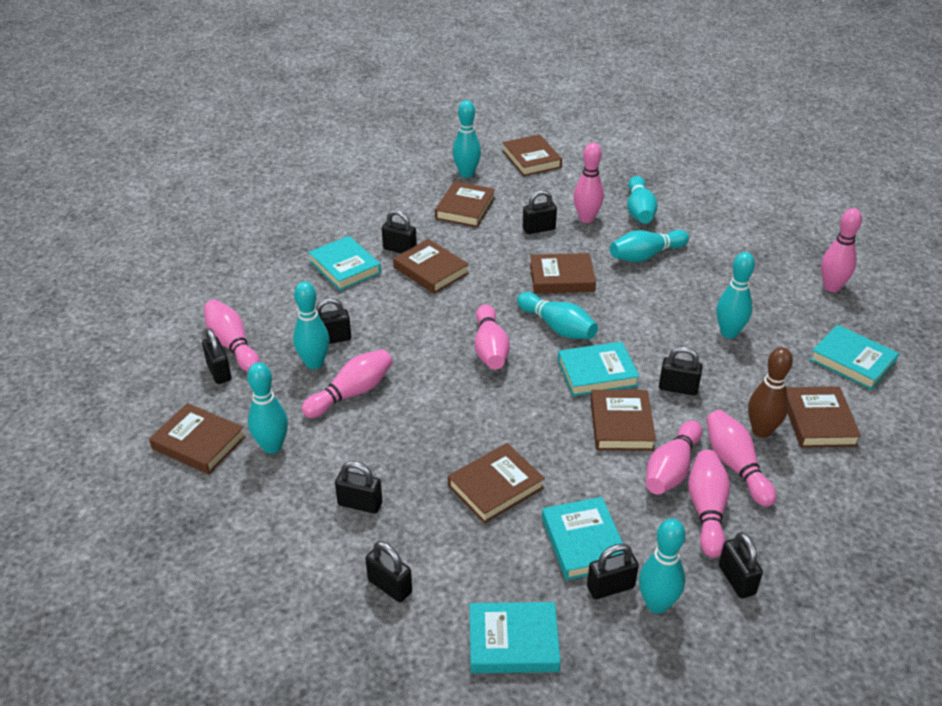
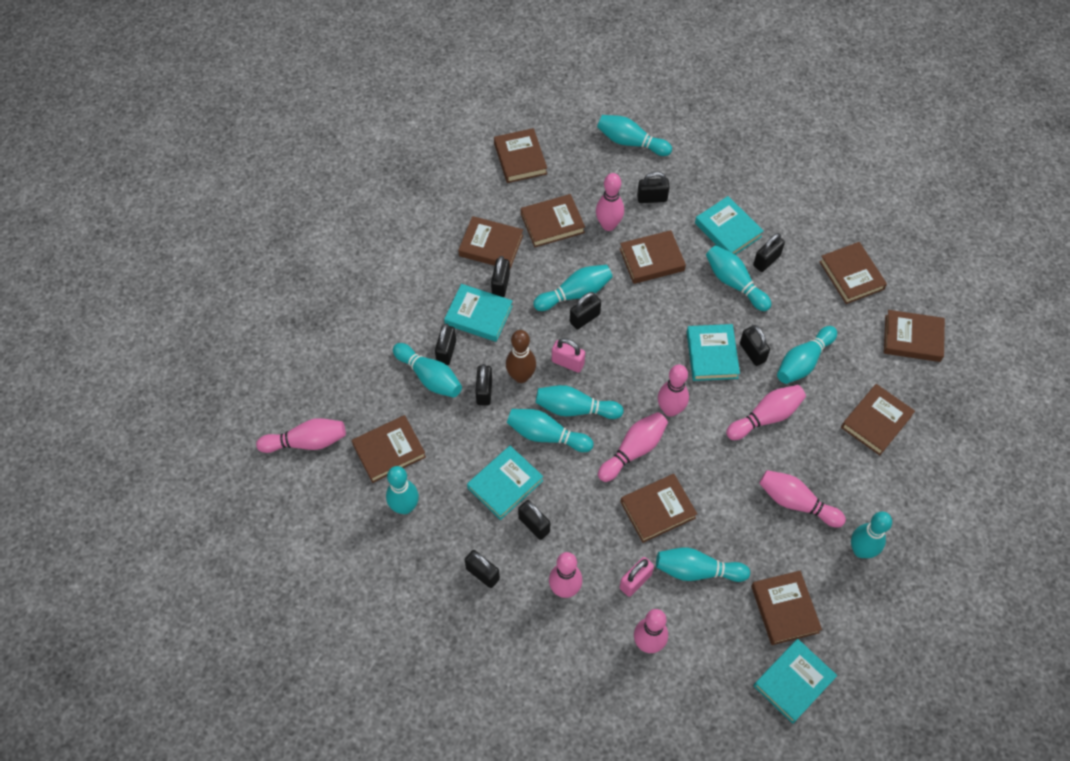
brown book: 8 -> 10
pink padlock: 0 -> 2
turquoise bowling pin: 8 -> 10

